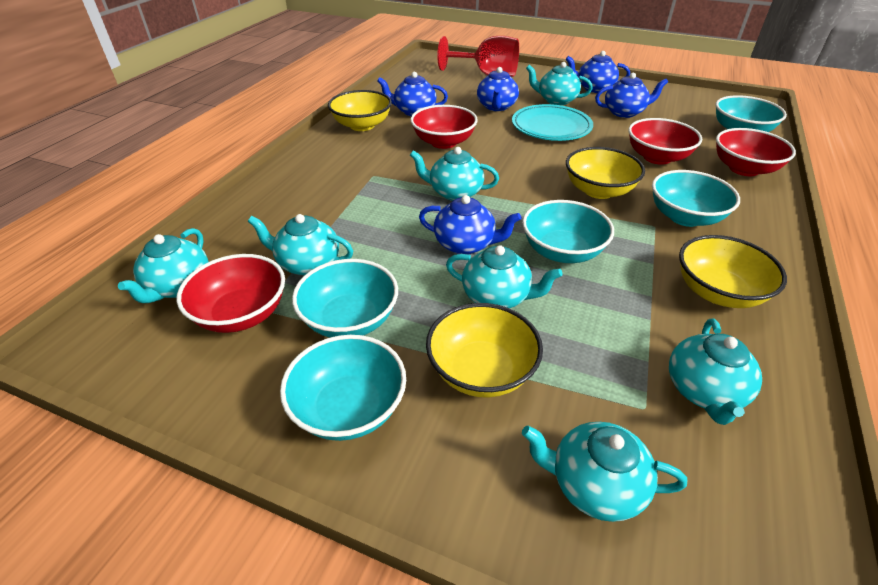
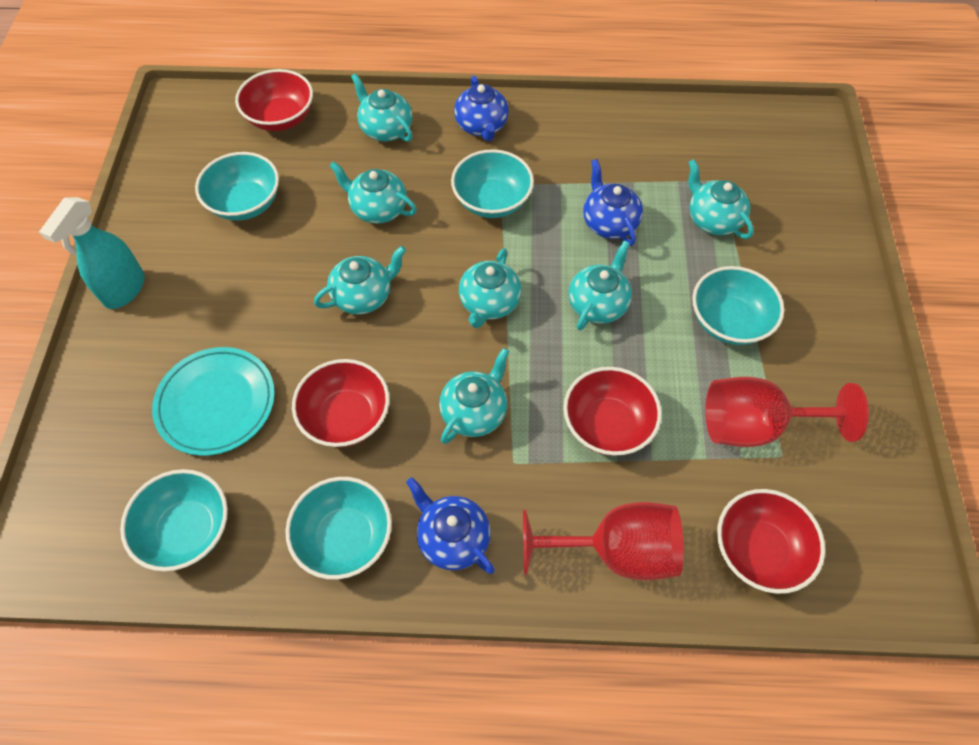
blue teapot: 5 -> 3
red goblet: 1 -> 2
turquoise spray bottle: 0 -> 1
yellow bowl: 4 -> 0

